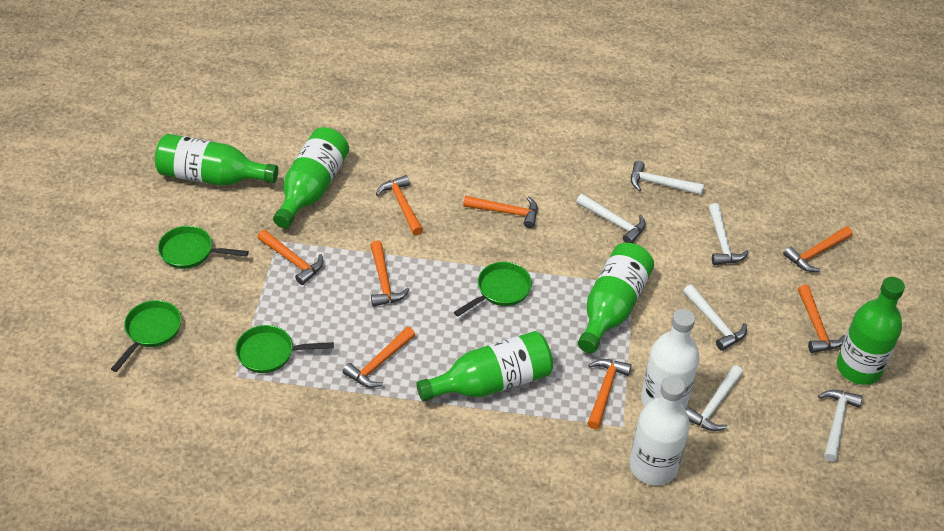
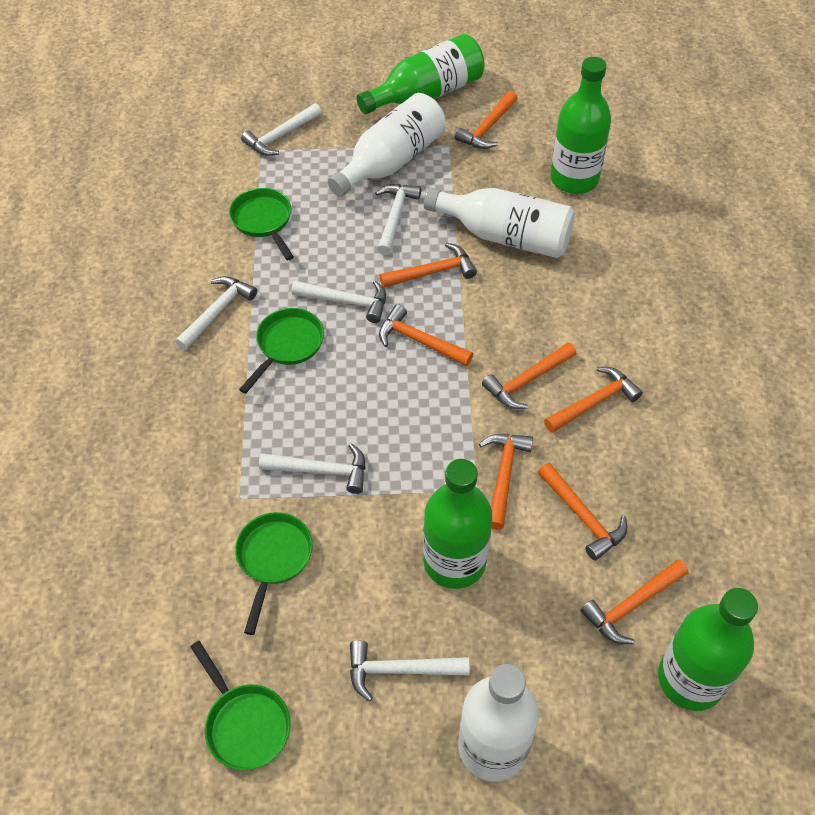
green bottle: 5 -> 4
white bottle: 2 -> 3

